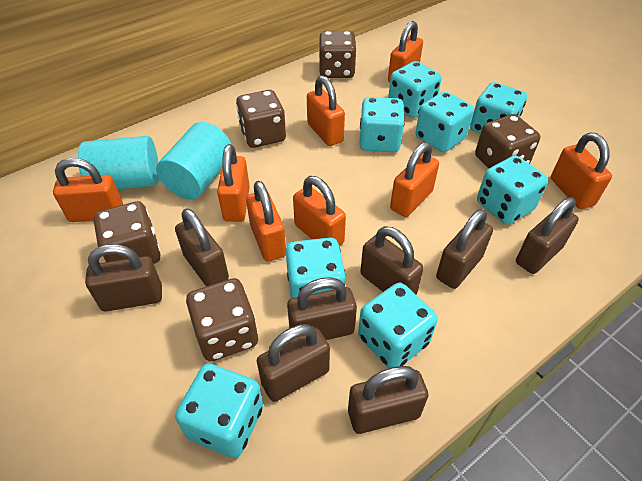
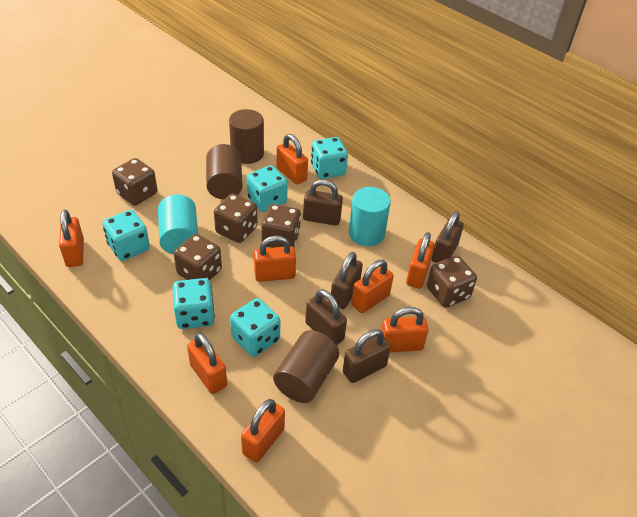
brown cylinder: 0 -> 3
brown padlock: 8 -> 5
turquoise dice: 8 -> 5

